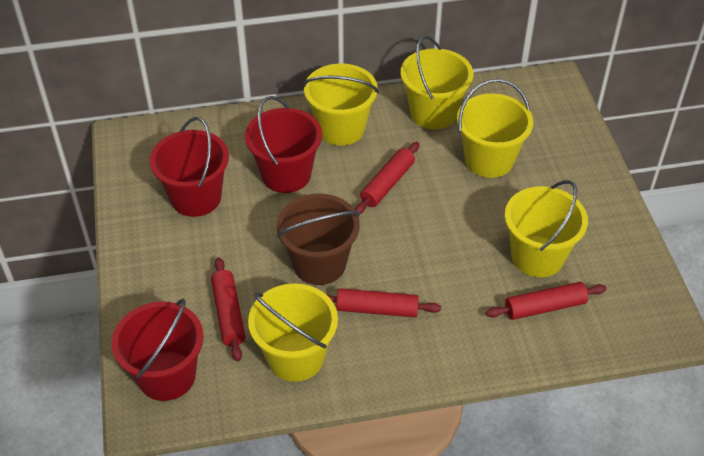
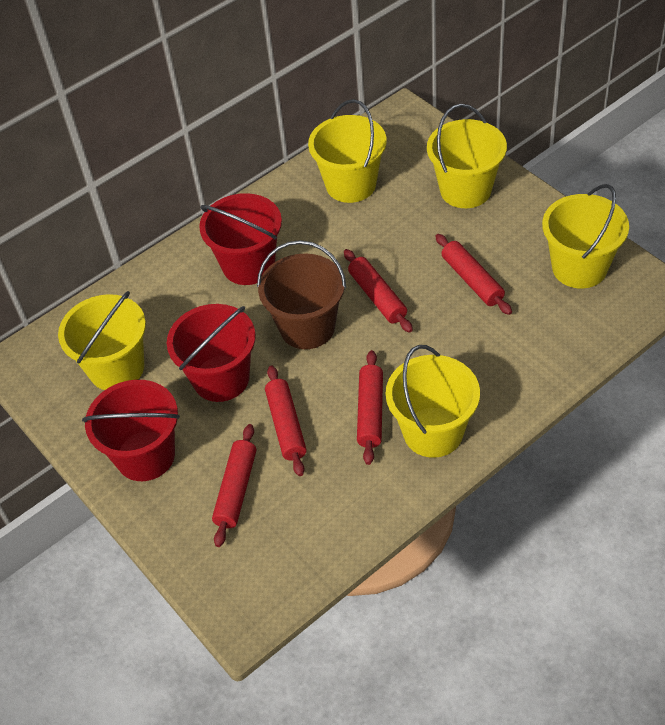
red rolling pin: 4 -> 5

